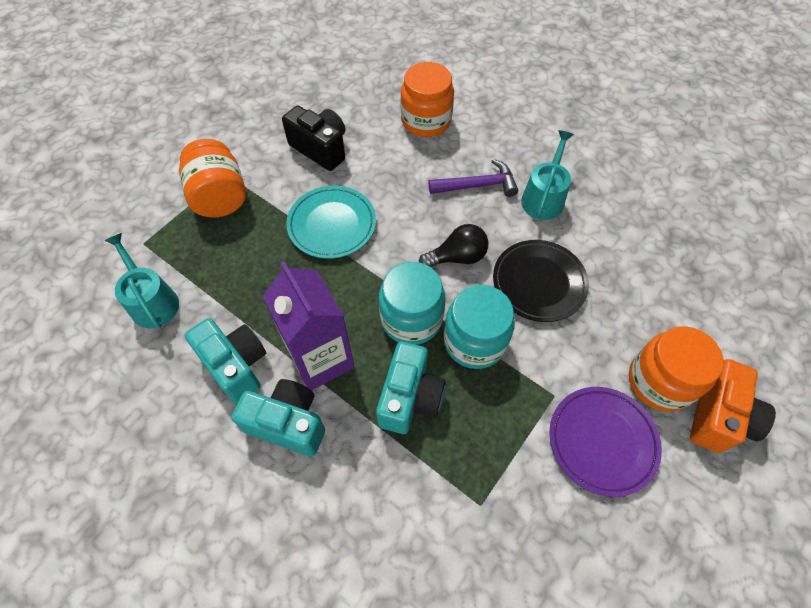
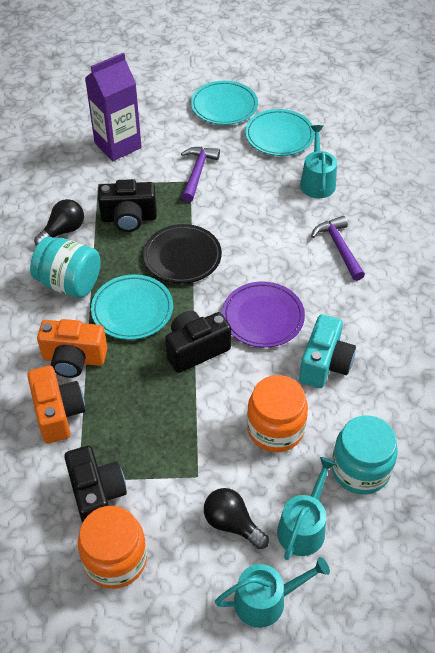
black camera: 1 -> 3
black light bulb: 1 -> 2
orange camera: 1 -> 2
orange jar: 3 -> 2
purple hammer: 1 -> 2
turquoise camera: 3 -> 1
turquoise plate: 1 -> 3
turquoise watering can: 2 -> 3

